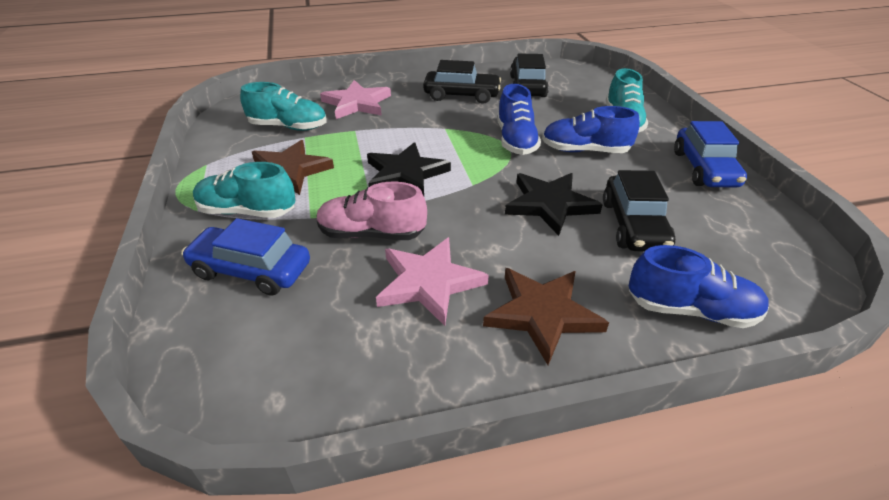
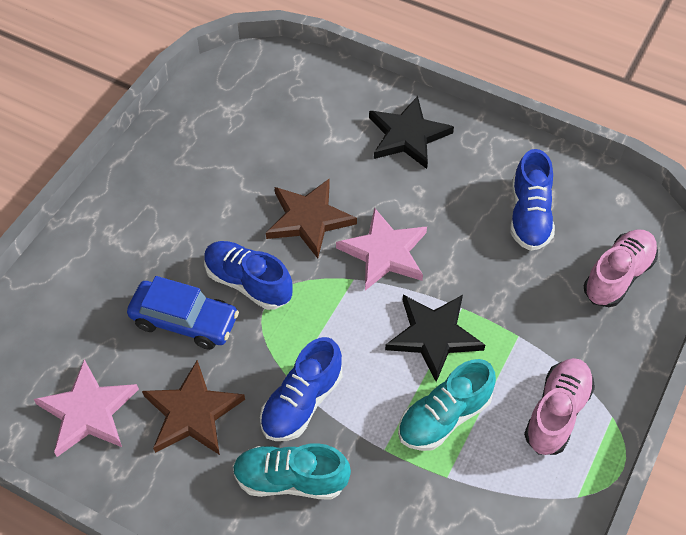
black car: 3 -> 0
blue car: 2 -> 1
pink shoe: 1 -> 2
turquoise shoe: 3 -> 2

